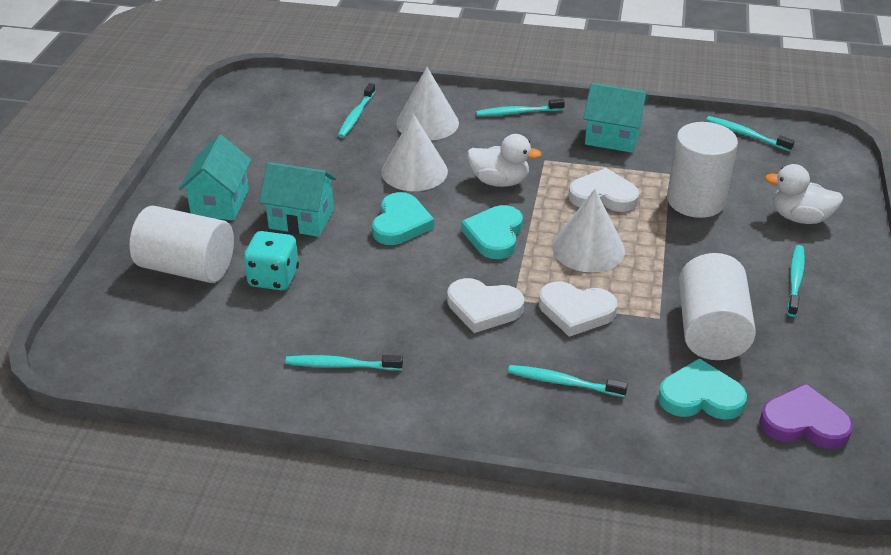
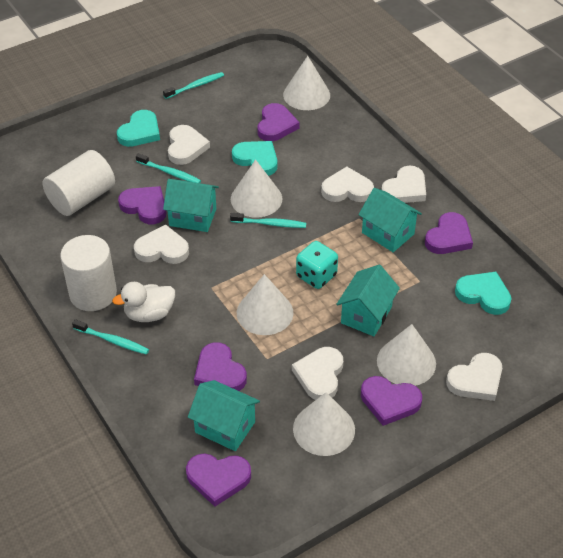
purple heart: 1 -> 6
turquoise house: 3 -> 4
turquoise toothbrush: 6 -> 4
white cone: 3 -> 5
white cylinder: 3 -> 2
white duck: 2 -> 1
white heart: 3 -> 6

